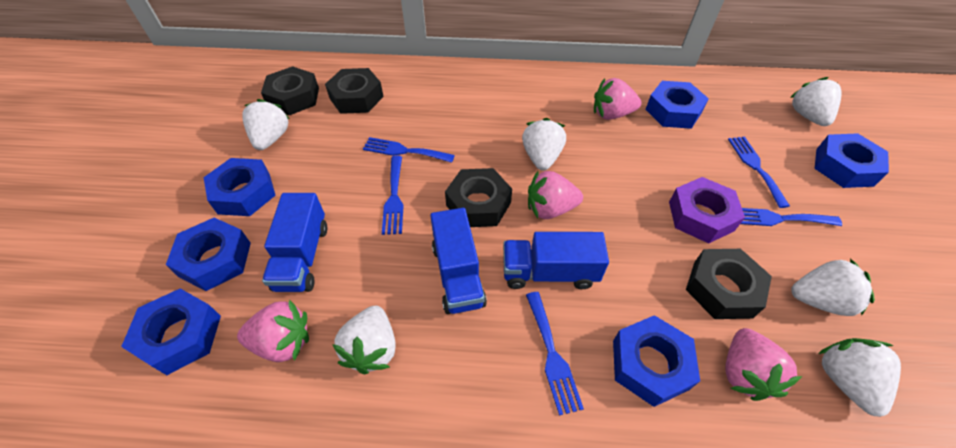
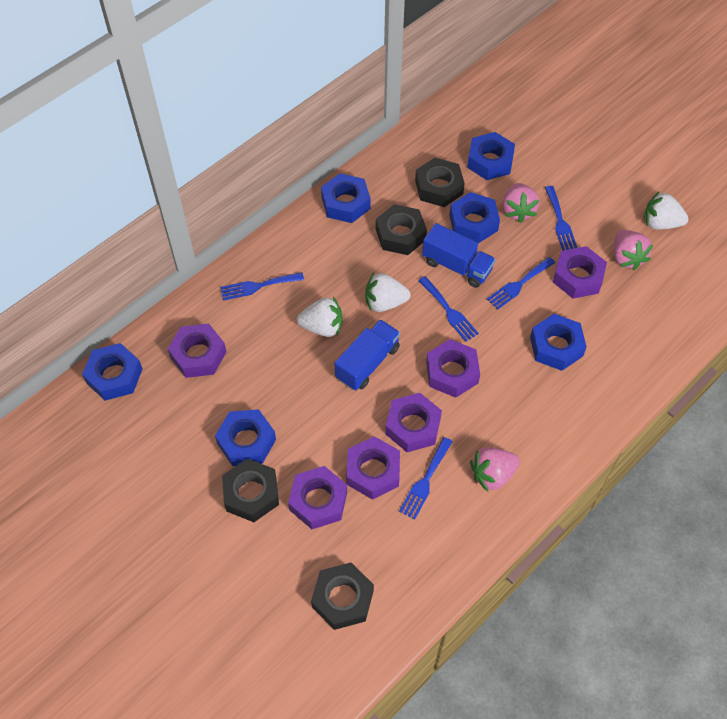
blue truck: 3 -> 2
pink strawberry: 4 -> 3
purple nut: 1 -> 6
white strawberry: 6 -> 3

